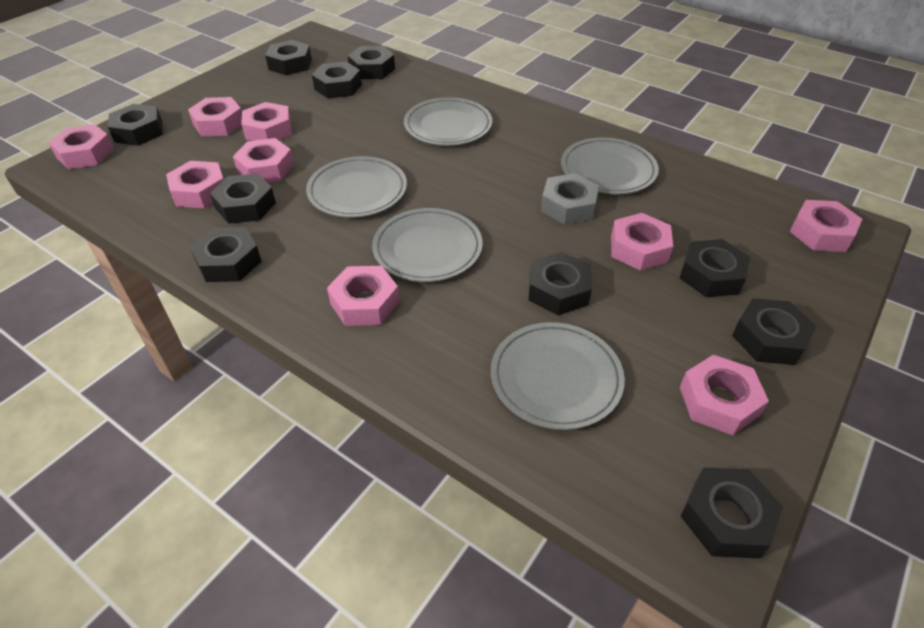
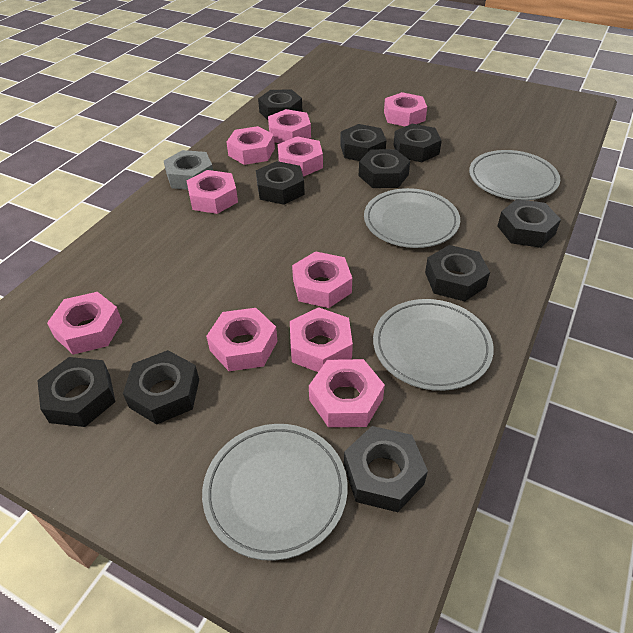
grey plate: 5 -> 4
pink nut: 9 -> 10

